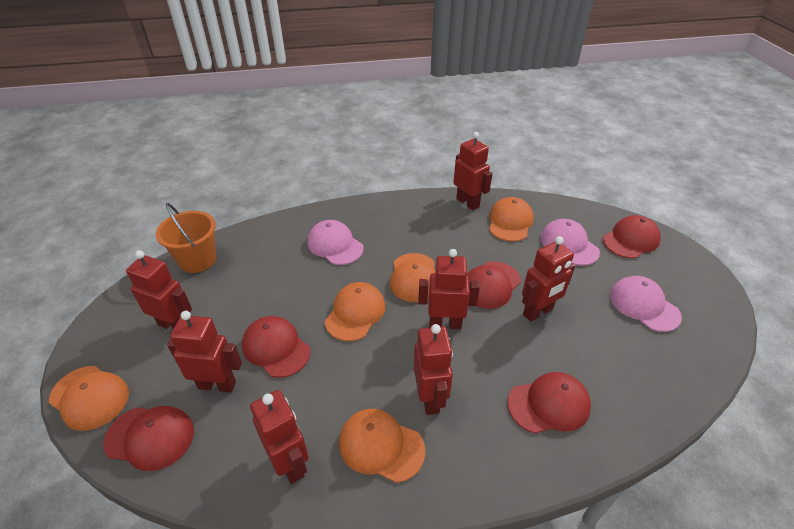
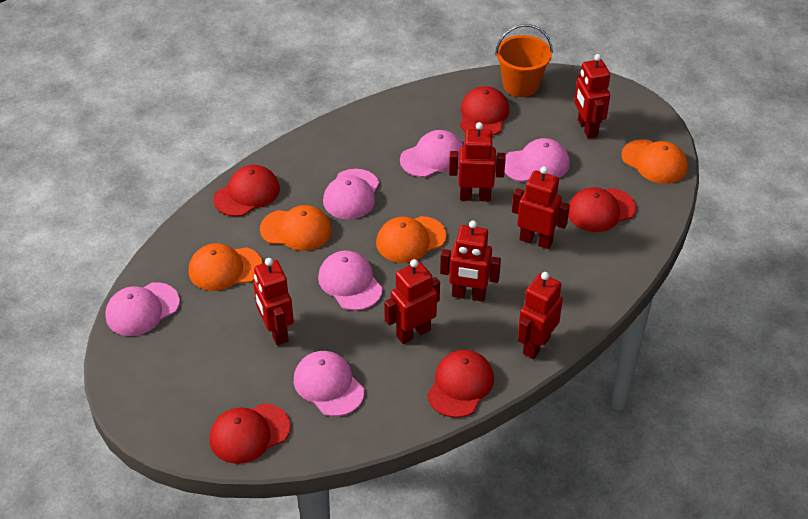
orange cap: 5 -> 4
pink cap: 3 -> 6

